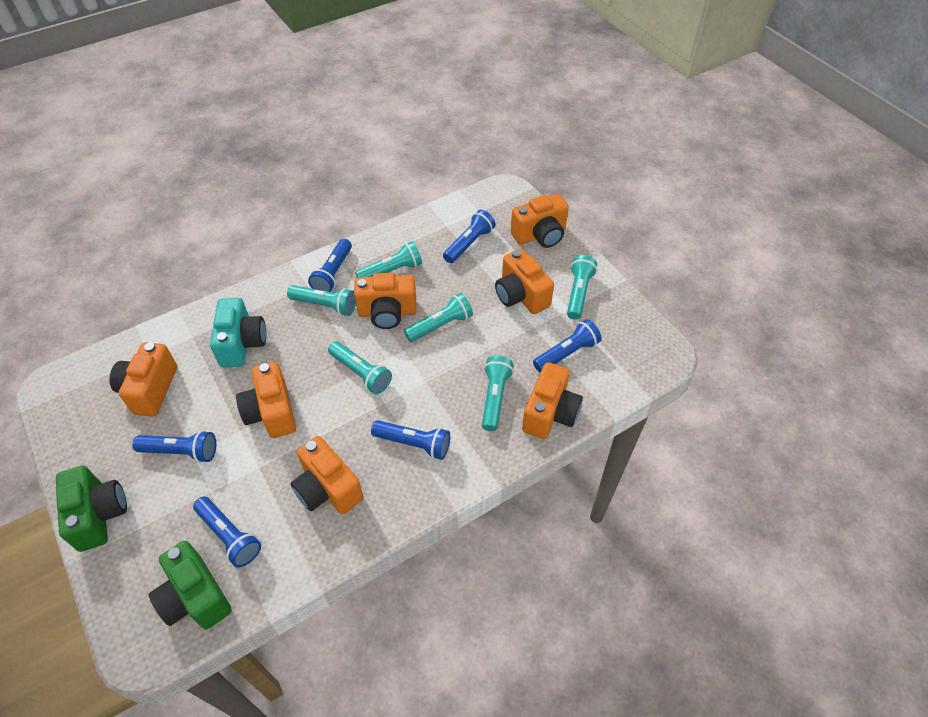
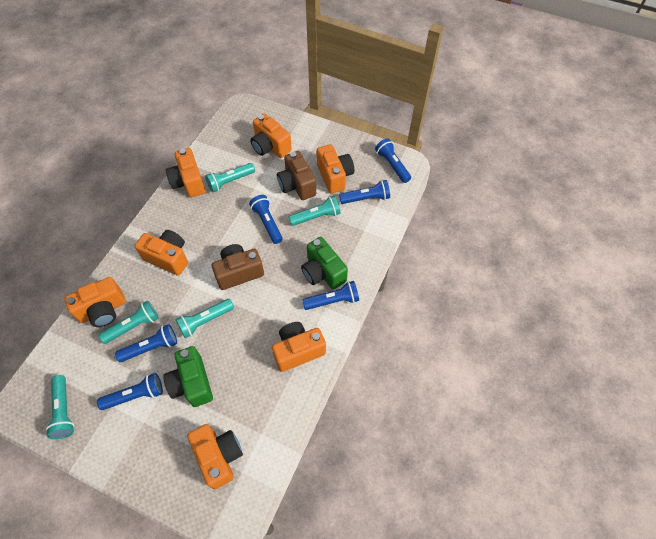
brown camera: 0 -> 2
turquoise camera: 1 -> 0
turquoise flashlight: 6 -> 5

